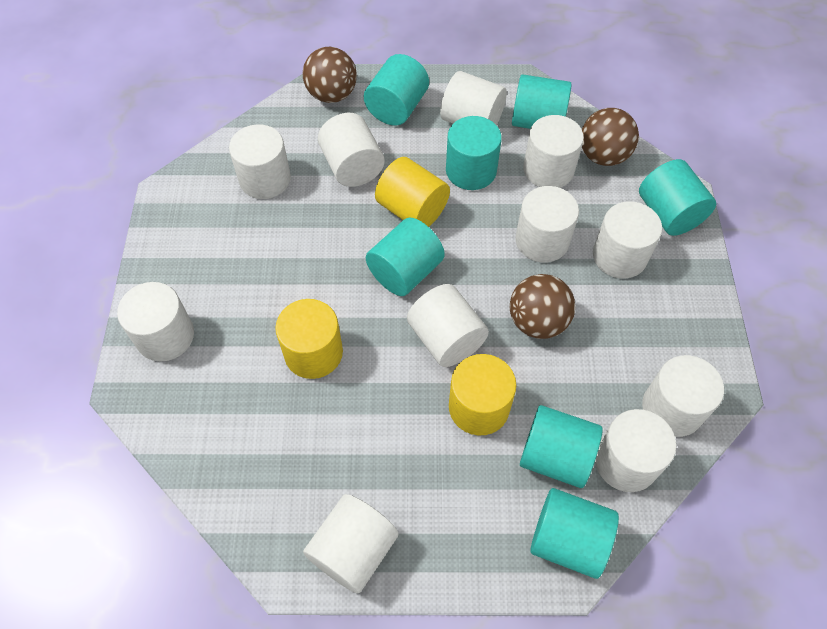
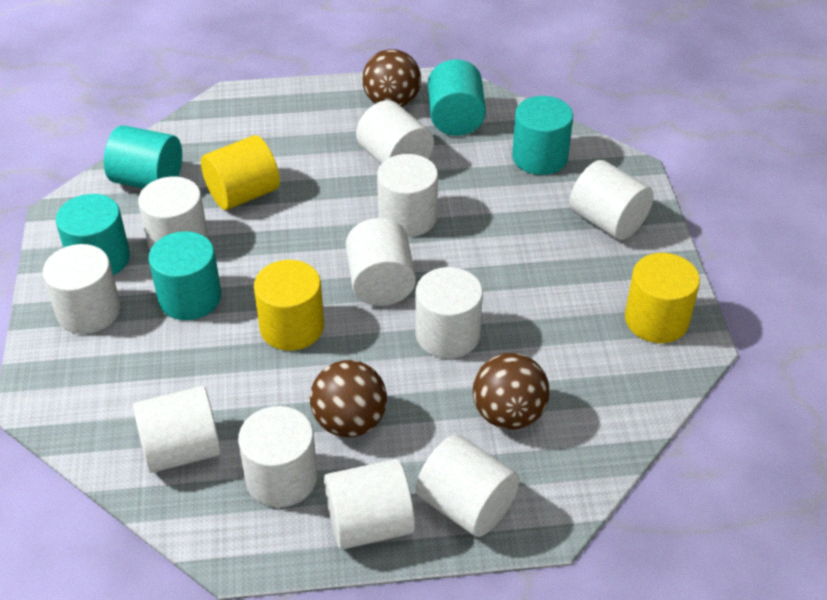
turquoise cylinder: 7 -> 5

